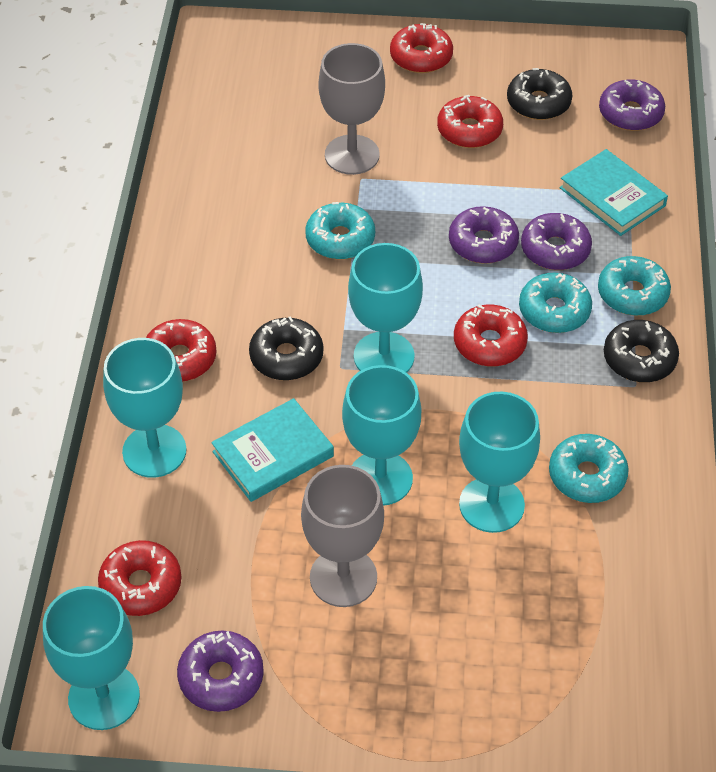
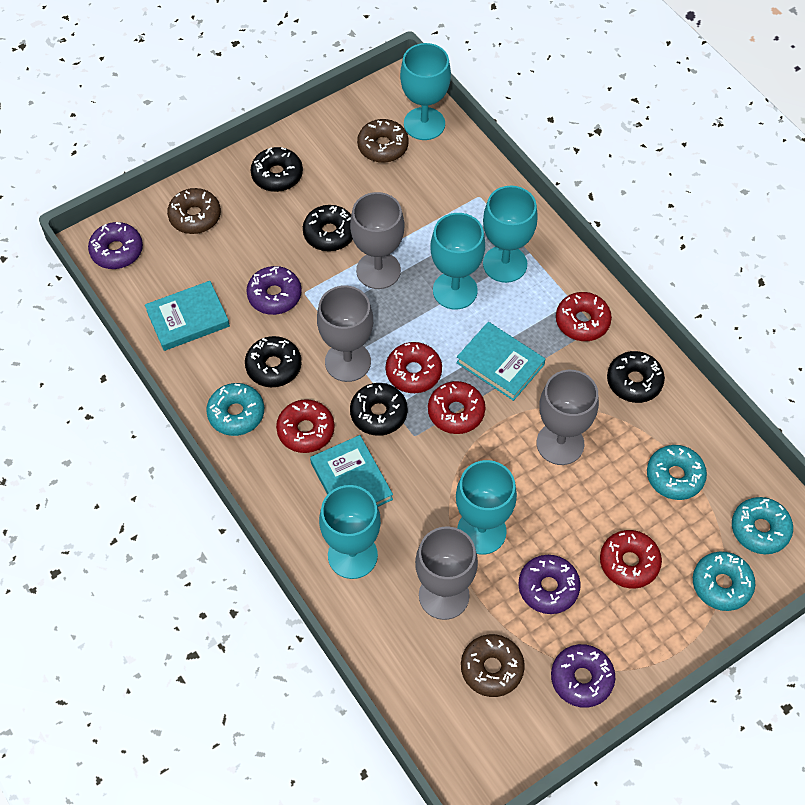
black donut: 3 -> 5
brown donut: 0 -> 3
grey goblet: 2 -> 4
turquoise book: 2 -> 3

